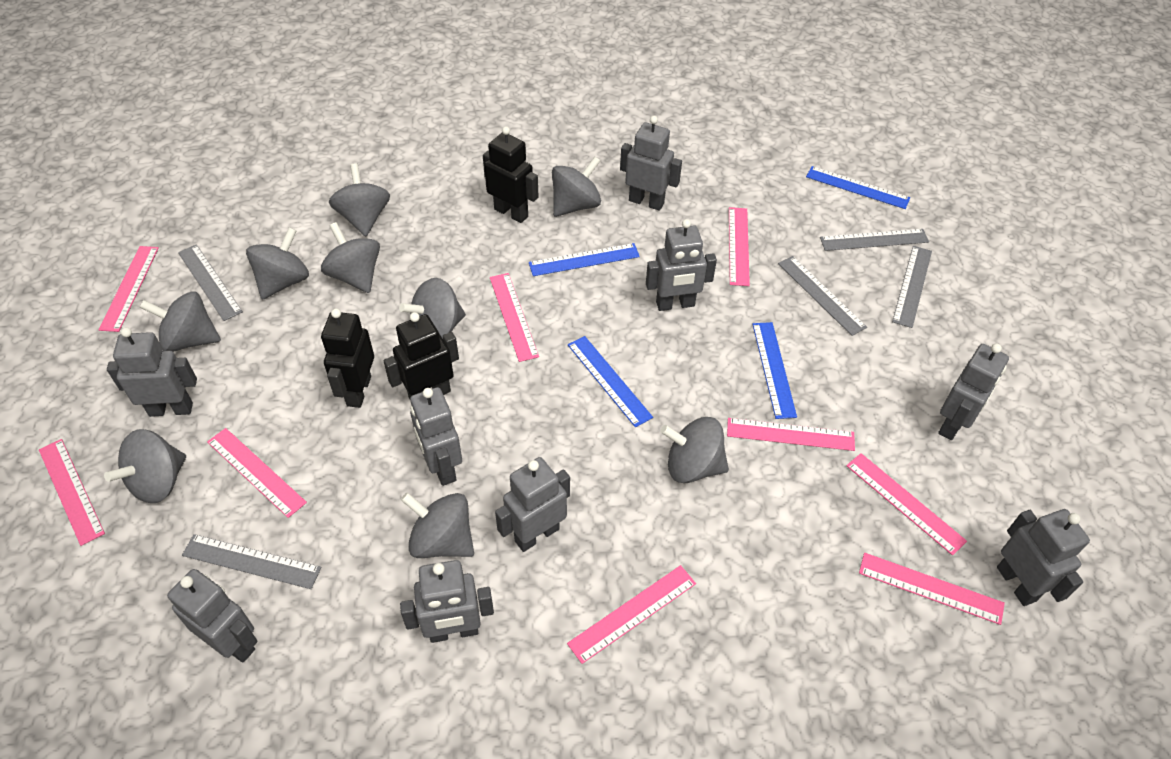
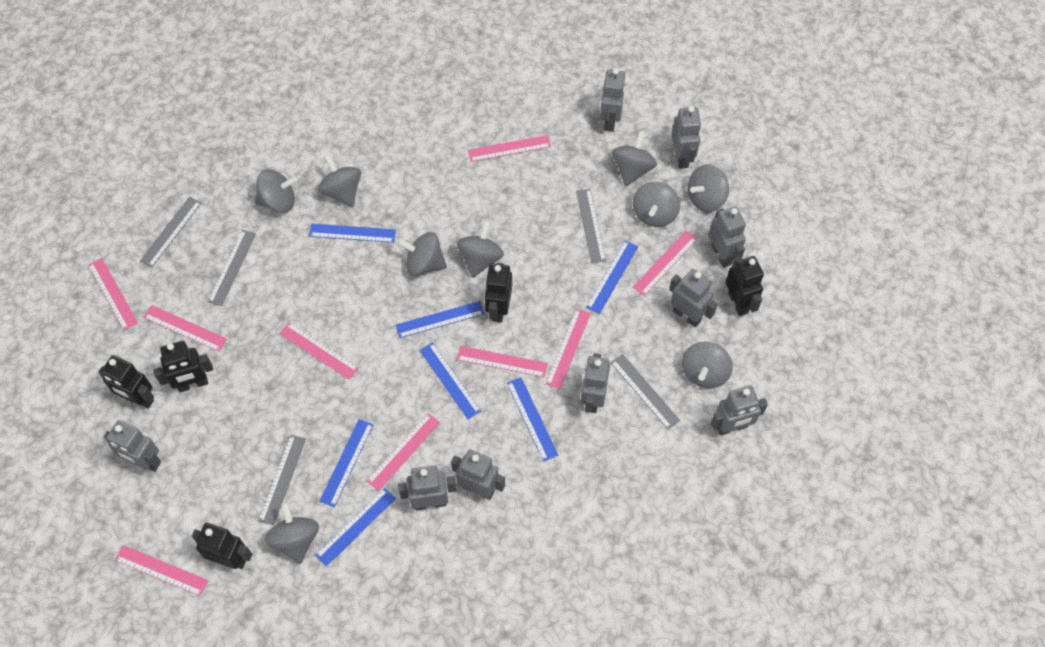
black robot: 3 -> 5
blue ruler: 4 -> 7

